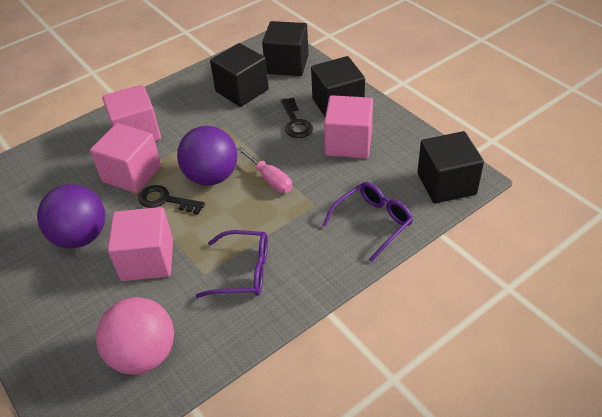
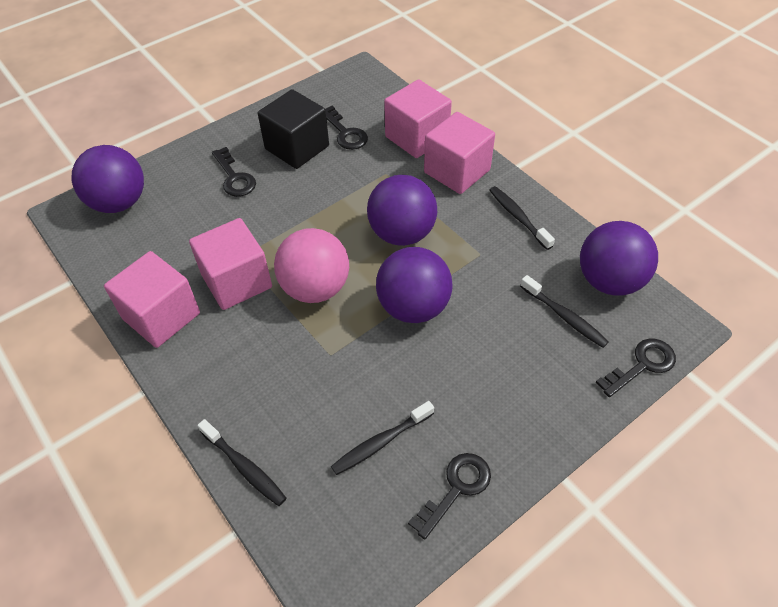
black cube: 4 -> 1
black key: 2 -> 4
black toothbrush: 0 -> 4
pink screwdriver: 1 -> 0
purple ball: 2 -> 4
purple glasses: 2 -> 0

